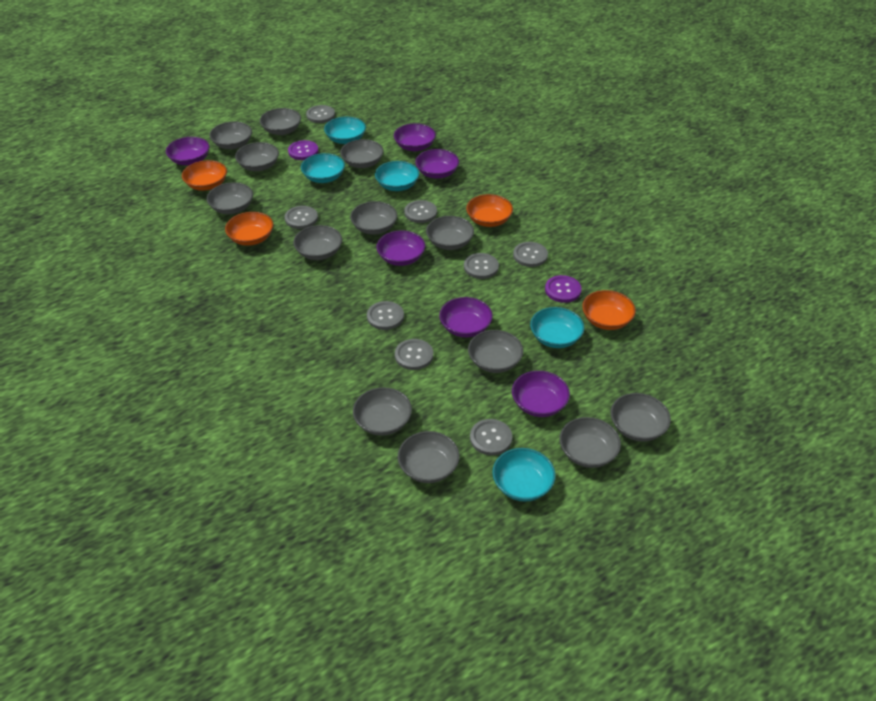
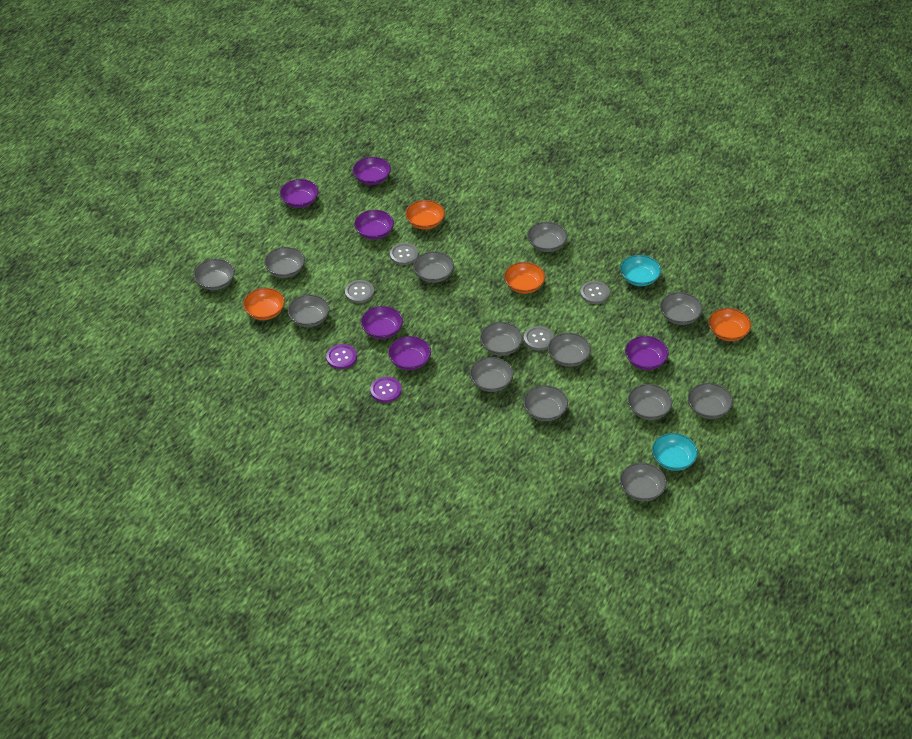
grey button: 8 -> 4
turquoise bowl: 5 -> 2

